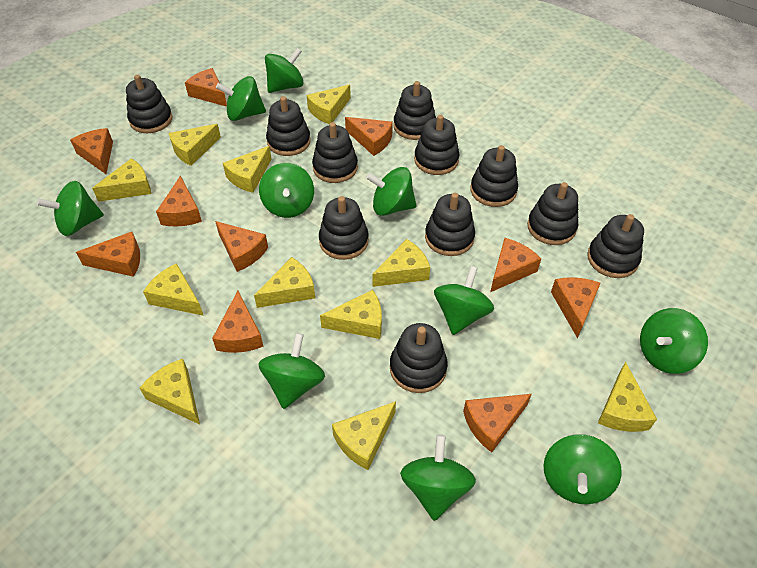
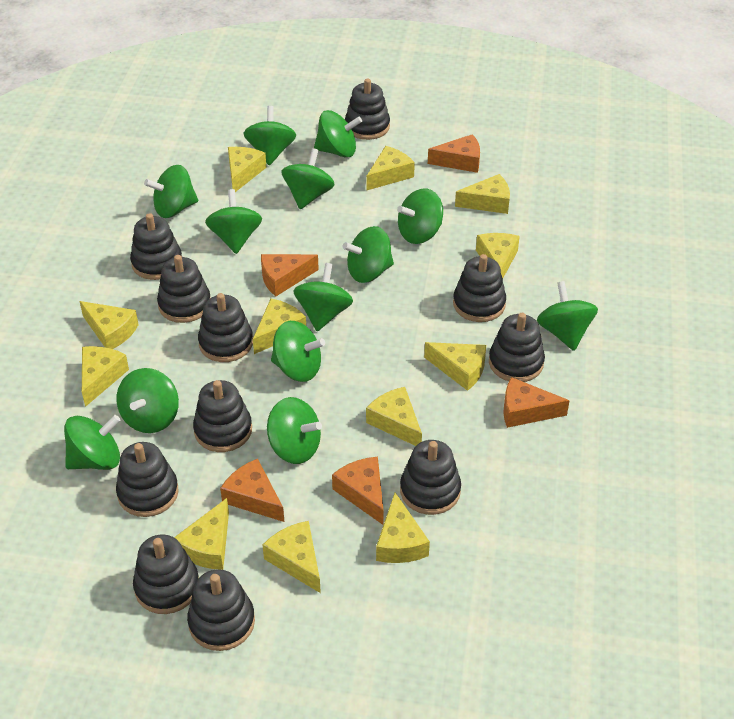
green spinning top: 10 -> 13
orange cheese: 10 -> 5
yellow cheese: 11 -> 12

